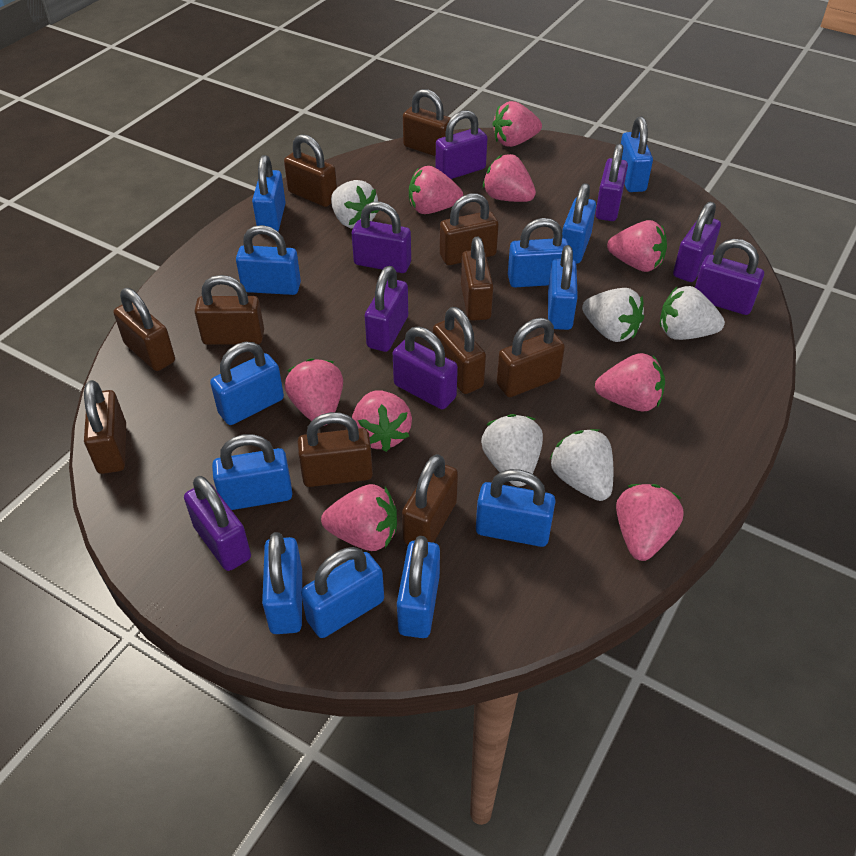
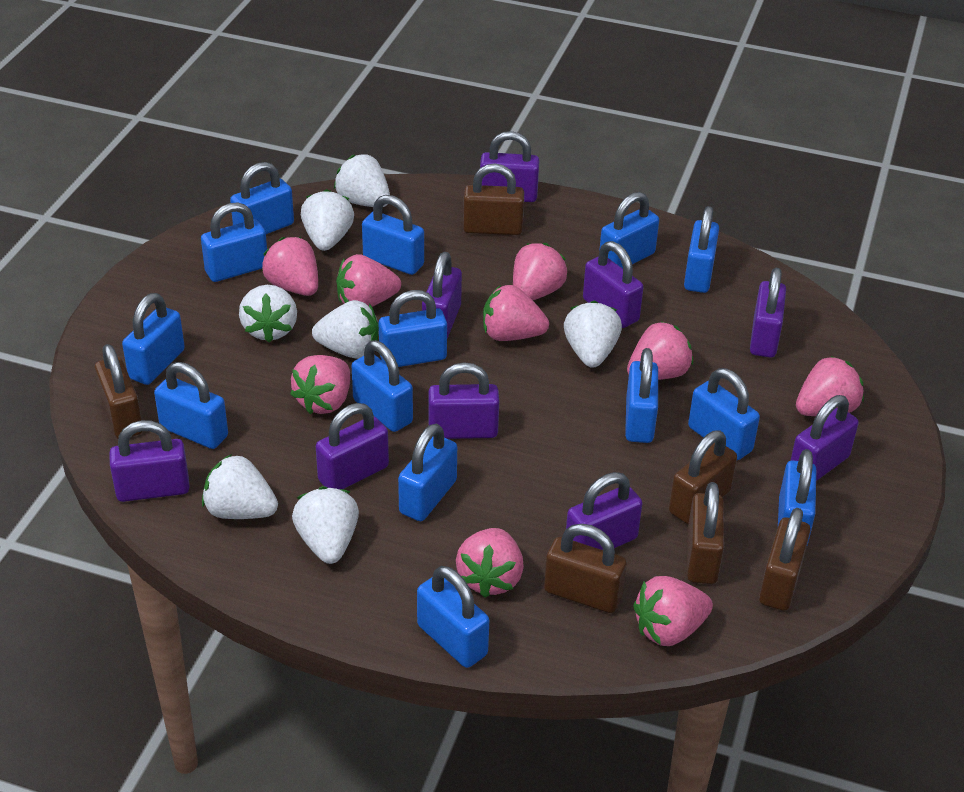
blue padlock: 12 -> 14
brown padlock: 11 -> 6
purple padlock: 8 -> 9
white strawberry: 5 -> 7

